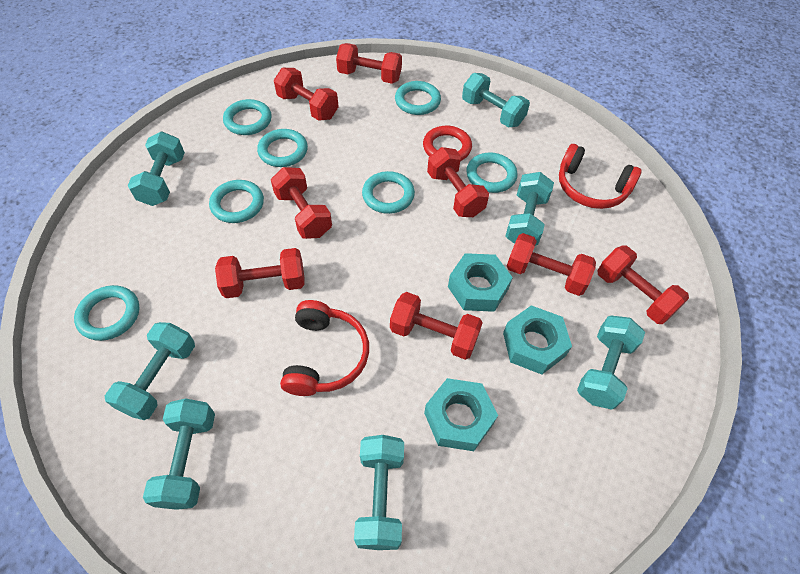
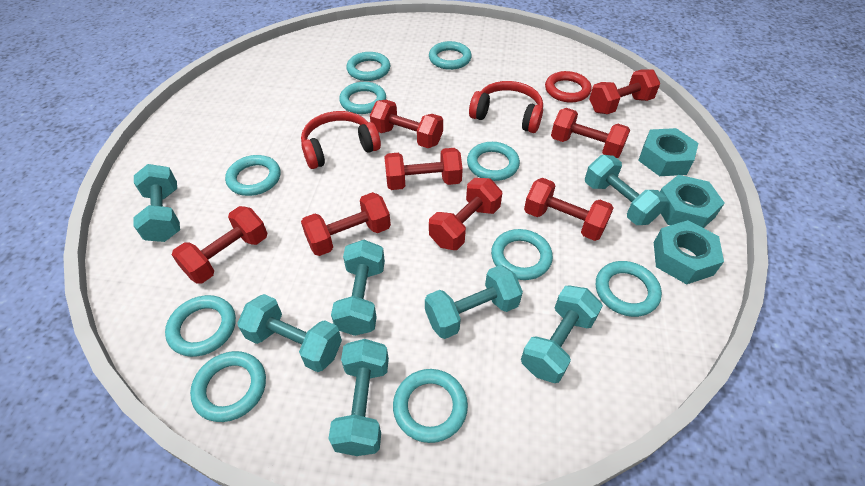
turquoise ring: 7 -> 10

